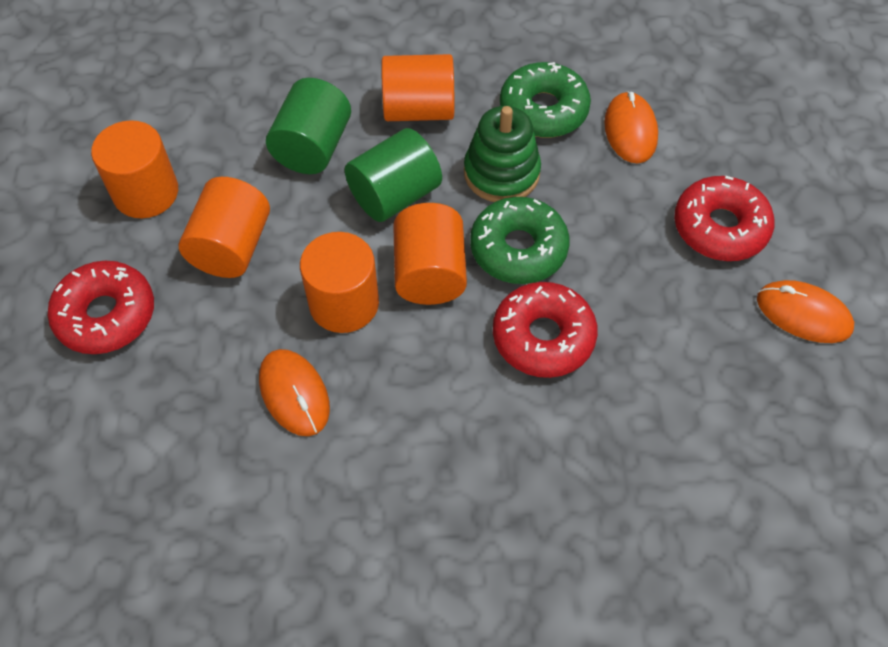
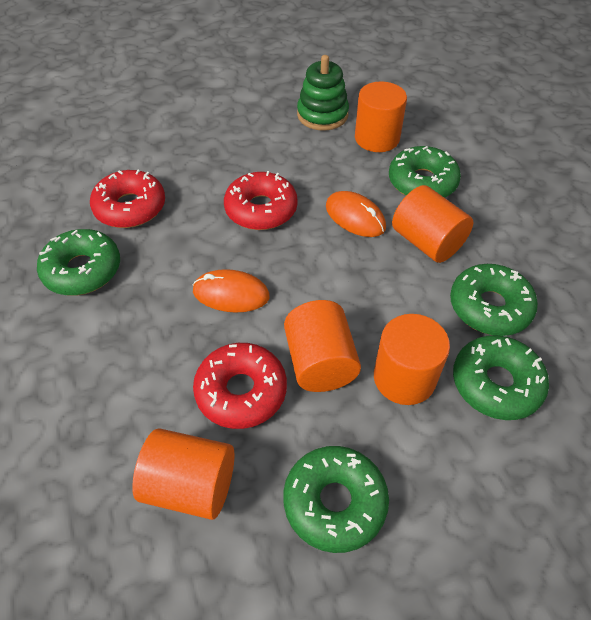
green cylinder: 2 -> 0
green donut: 2 -> 5
orange mouse: 3 -> 2

